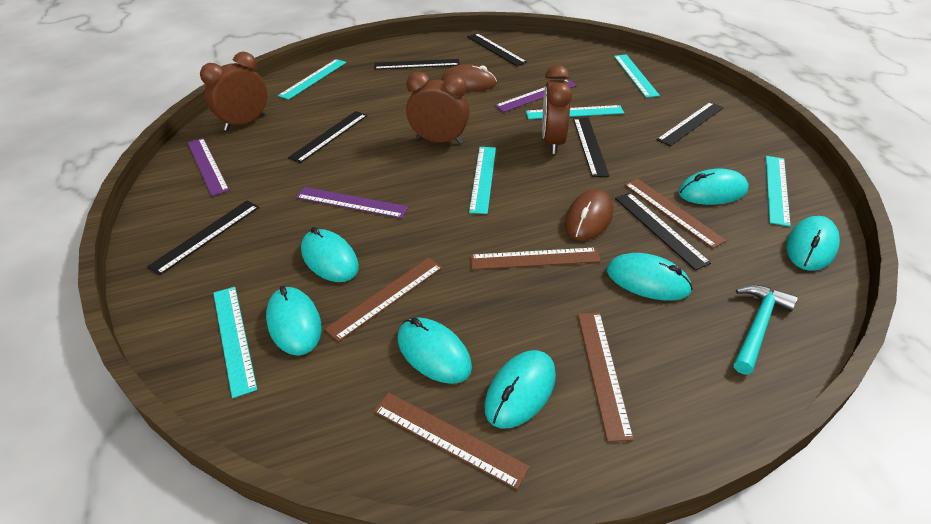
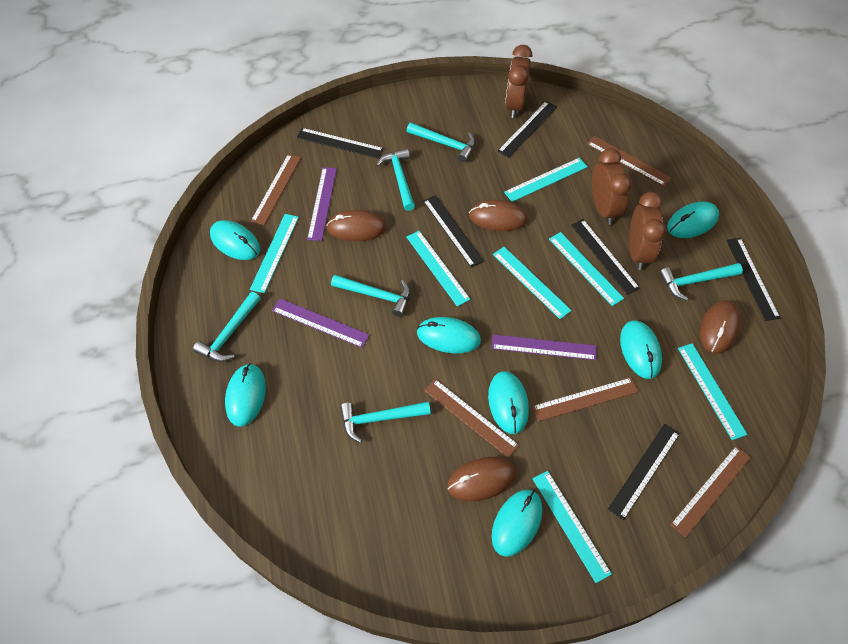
black ruler: 7 -> 6
brown mouse: 2 -> 4
turquoise hammer: 1 -> 6
turquoise ruler: 6 -> 7

